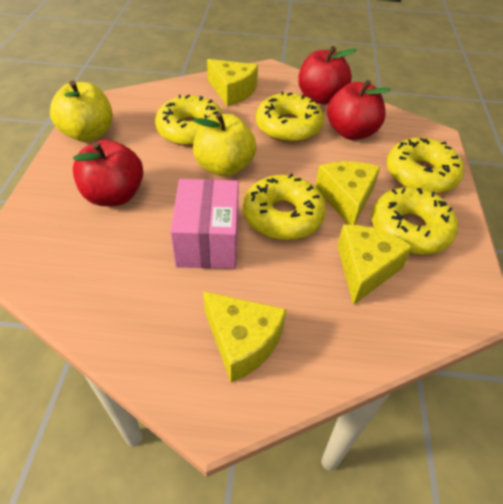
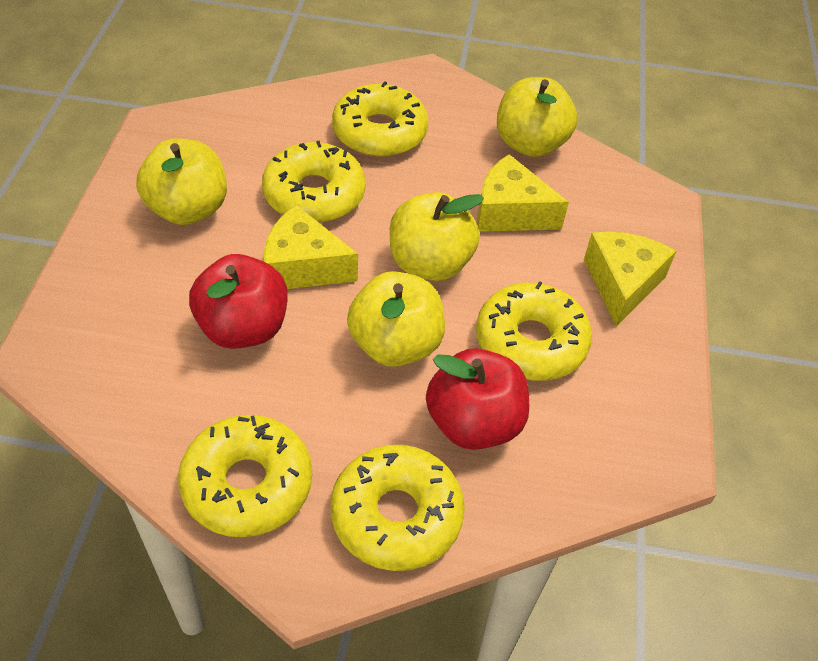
pink box: 1 -> 0
red apple: 3 -> 2
yellow apple: 2 -> 4
yellow cheese: 4 -> 3

